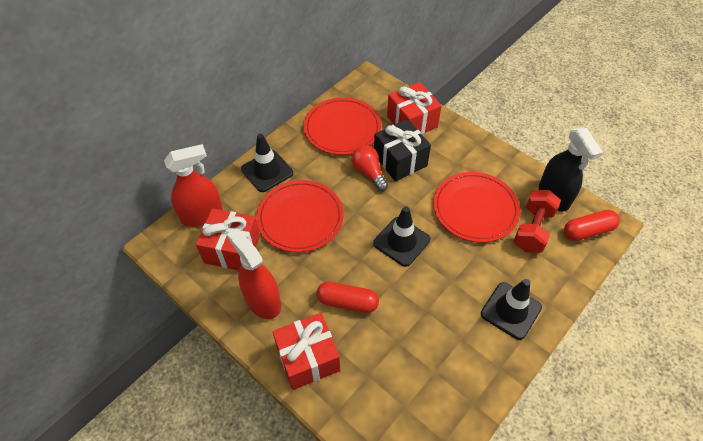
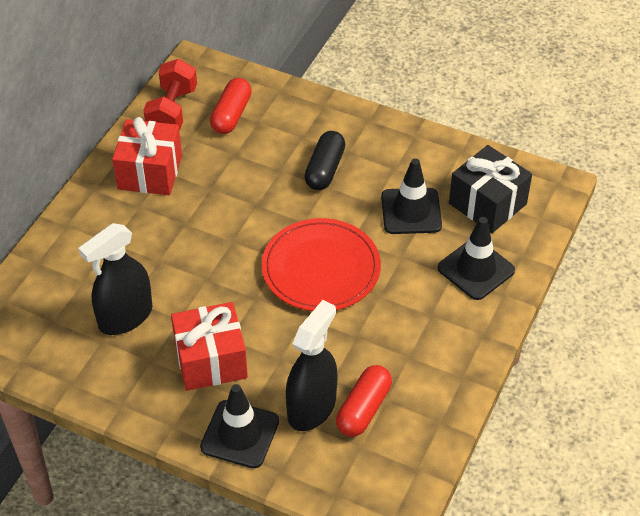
black capsule: 0 -> 1
black spray bottle: 1 -> 2
red gift: 3 -> 2
red light bulb: 1 -> 0
red plate: 3 -> 1
red spray bottle: 2 -> 0

